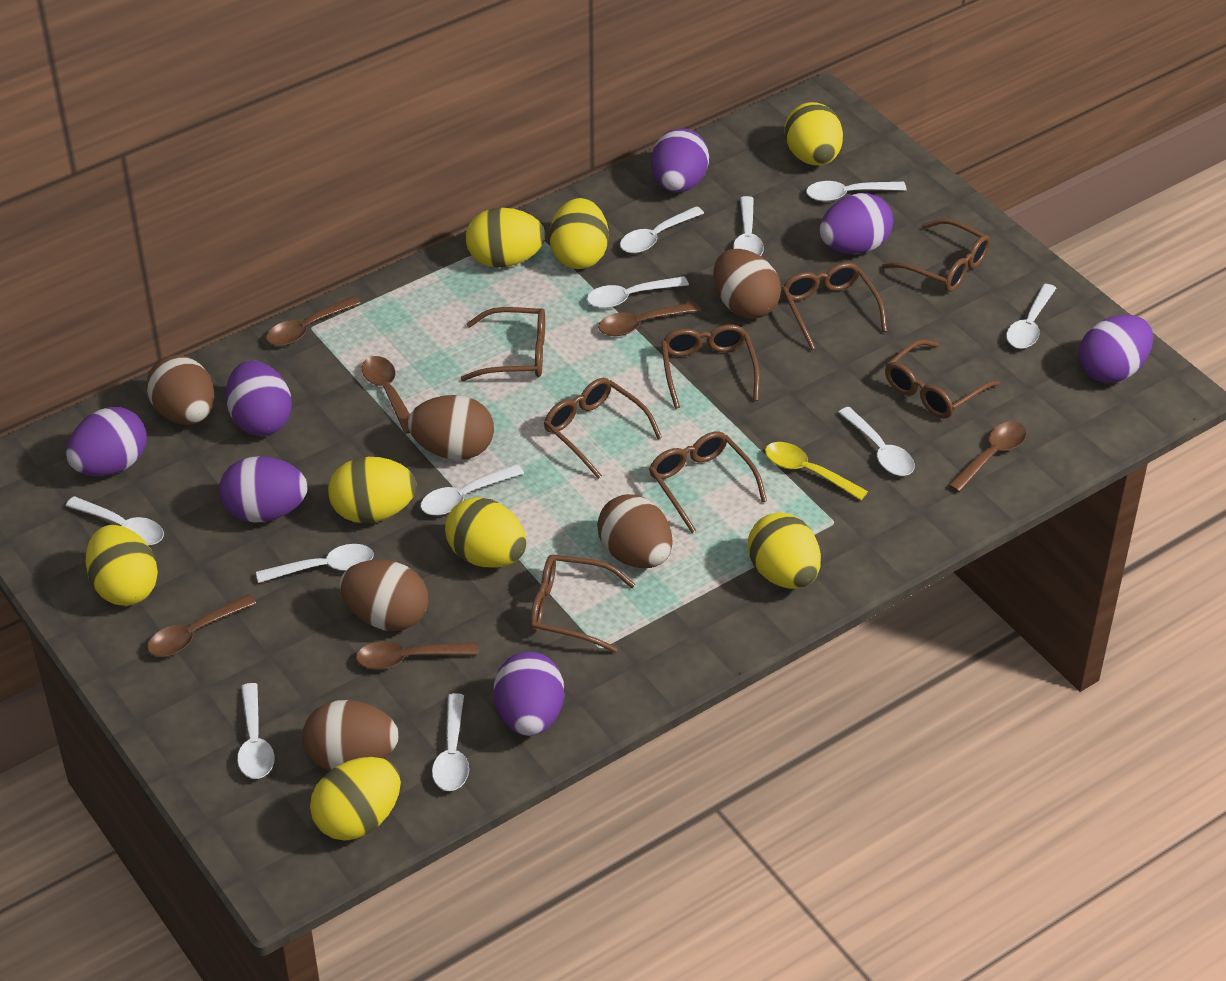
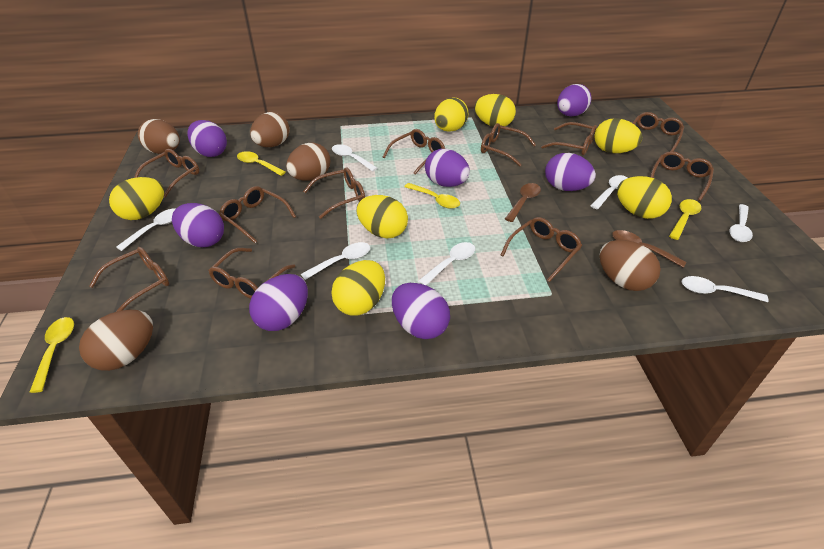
brown egg: 6 -> 5
brown glasses: 8 -> 11
brown spoon: 6 -> 2
white spoon: 11 -> 7
yellow egg: 8 -> 7
yellow spoon: 1 -> 4

